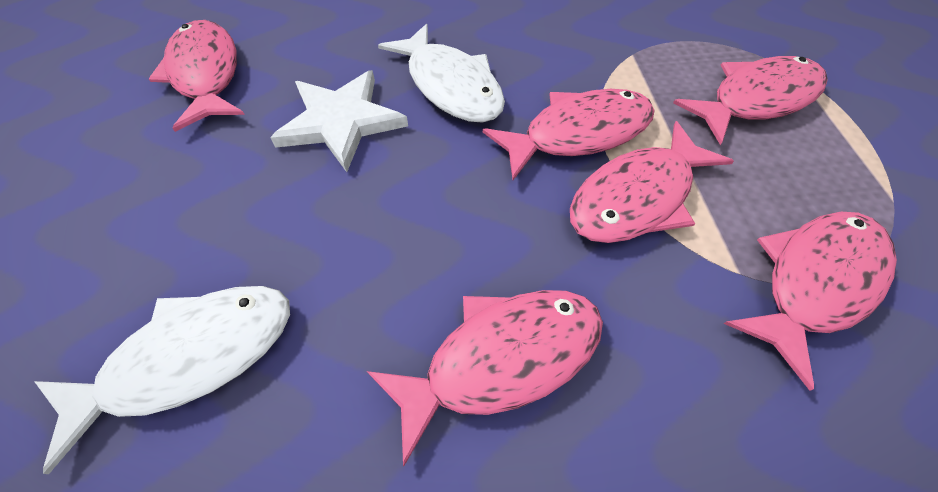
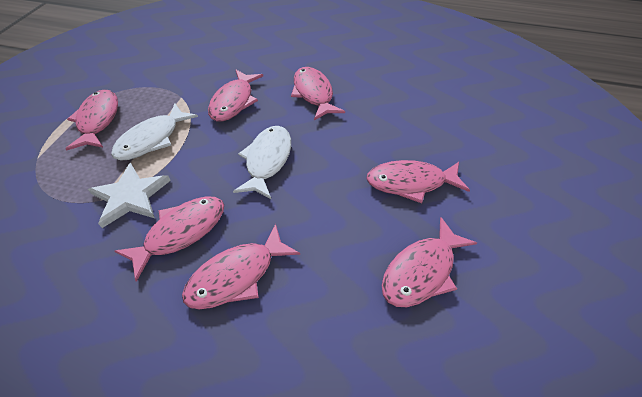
pink fish: 6 -> 7

